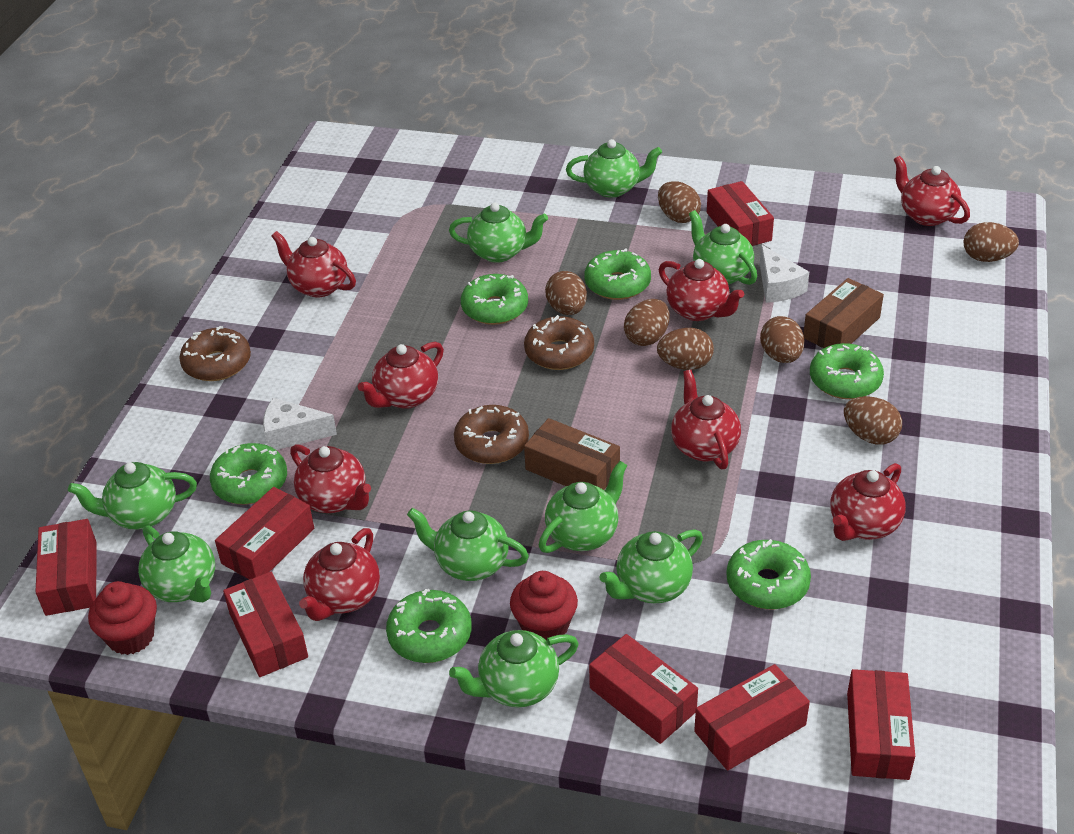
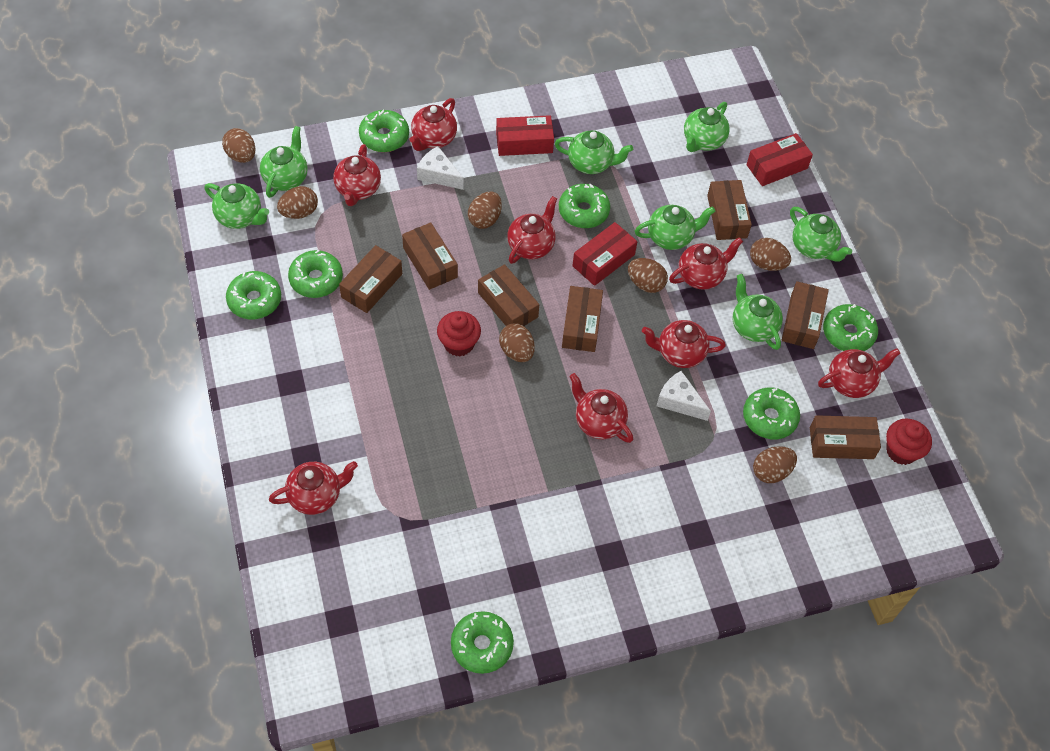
brown box: 2 -> 7
brown donut: 3 -> 0
green donut: 6 -> 7
green teapot: 9 -> 7
red box: 7 -> 3

